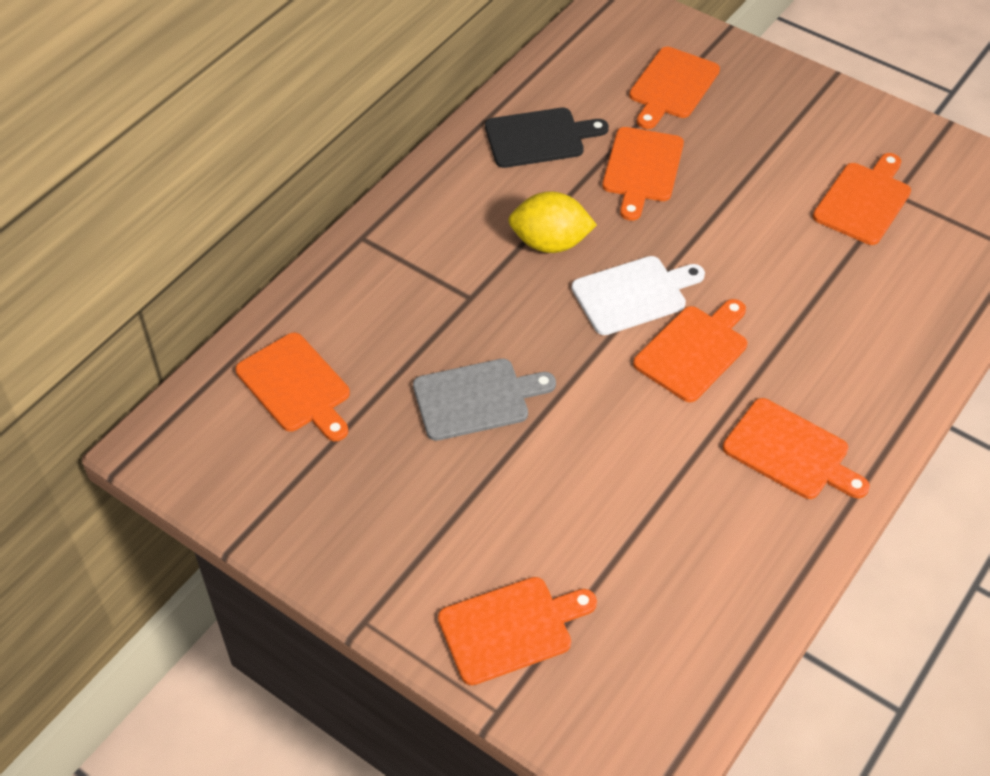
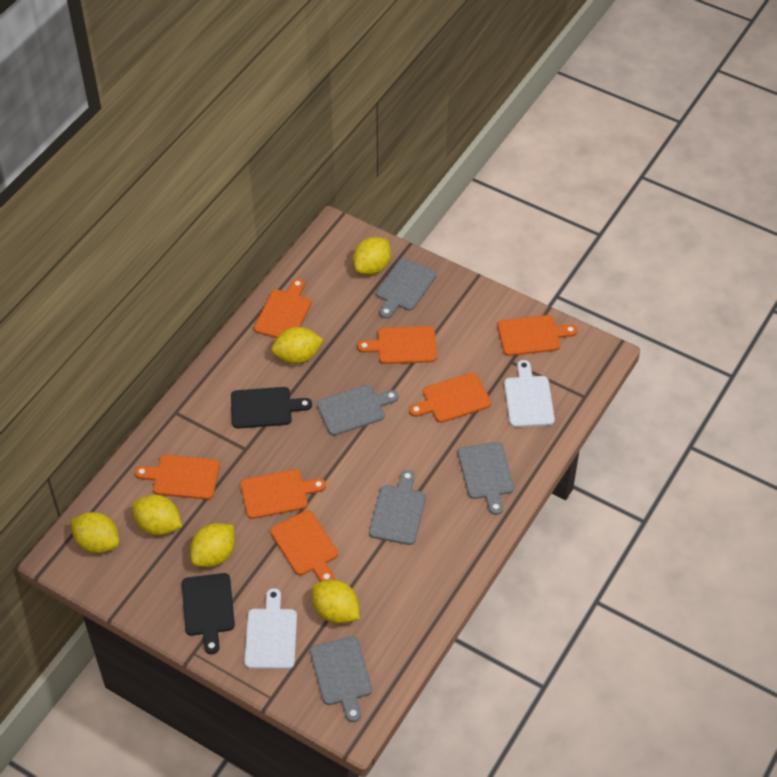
black cutting board: 1 -> 2
grey cutting board: 1 -> 5
white cutting board: 1 -> 2
yellow lemon: 1 -> 6

